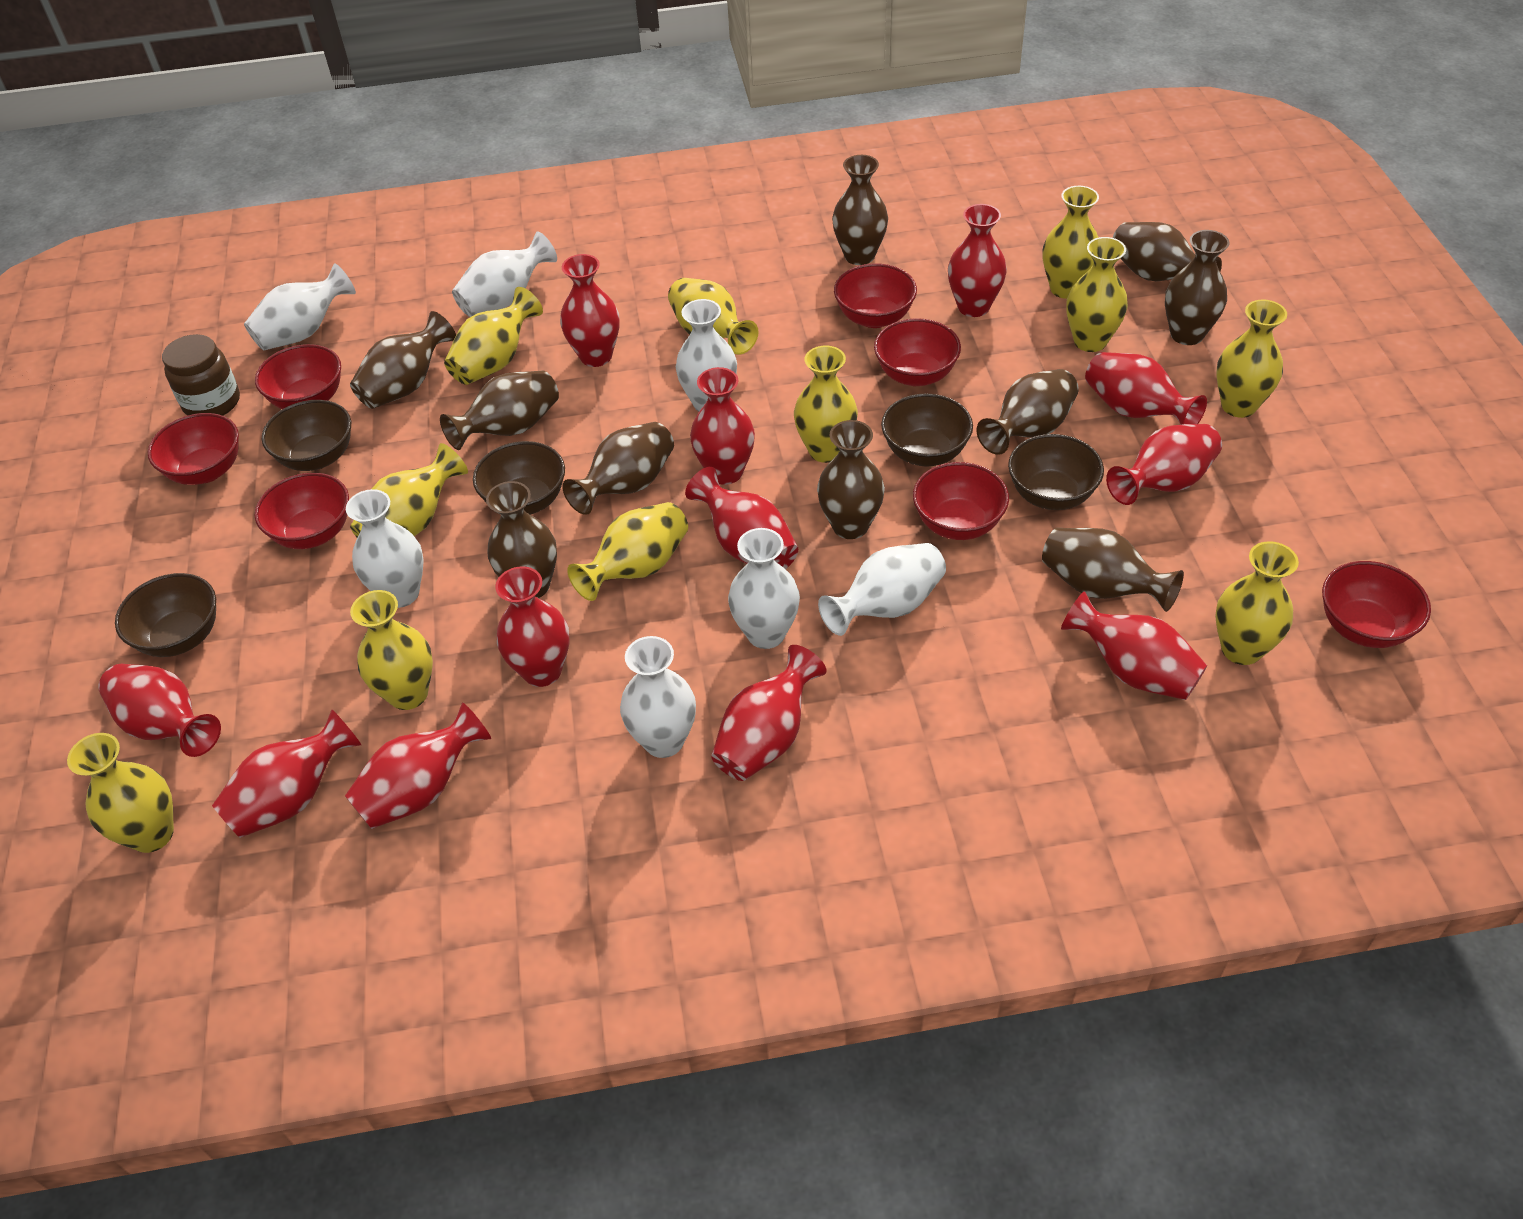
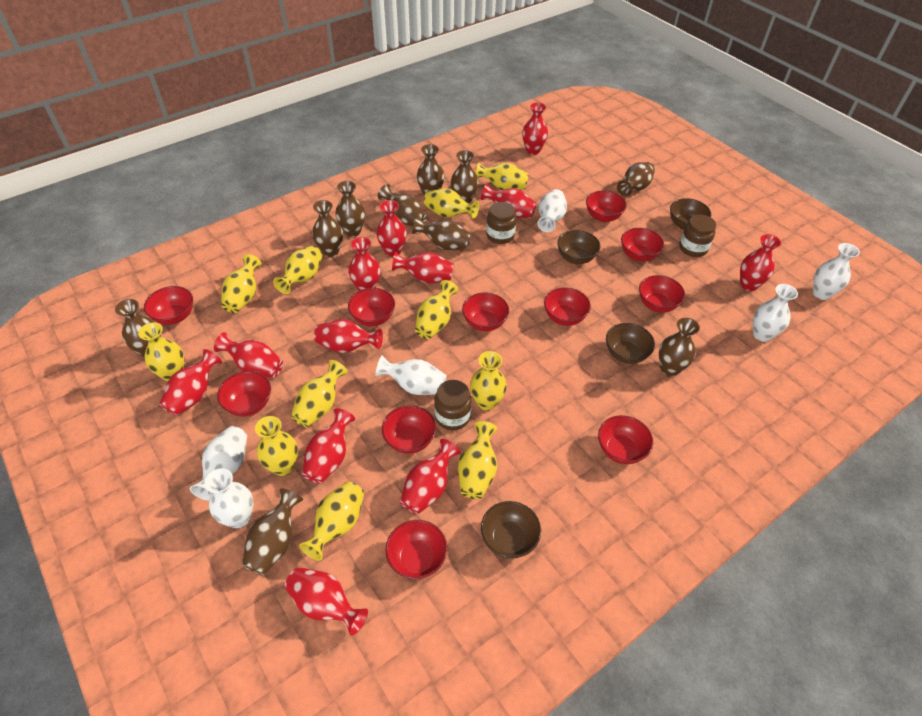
brown bowl: 5 -> 4
brown jar: 1 -> 3
red bowl: 7 -> 11
white vase: 7 -> 6

